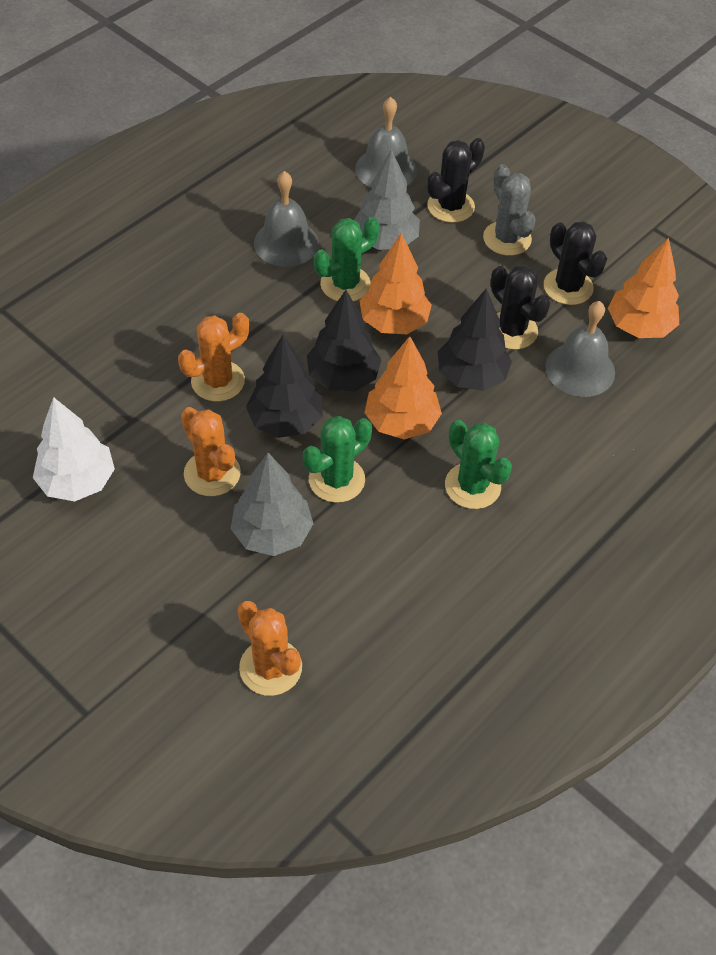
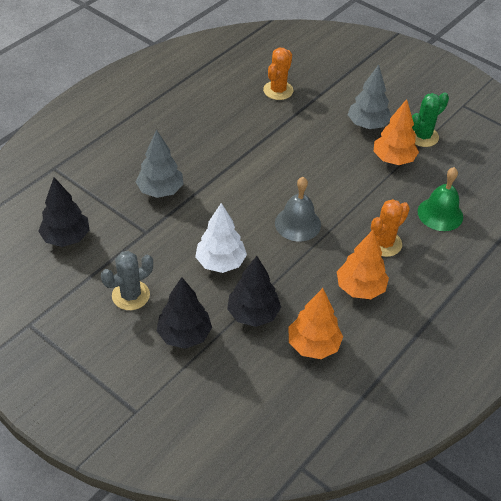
black cactus: 3 -> 0
green bell: 0 -> 1
green cactus: 3 -> 1
grey bell: 3 -> 1
orange cactus: 3 -> 2

